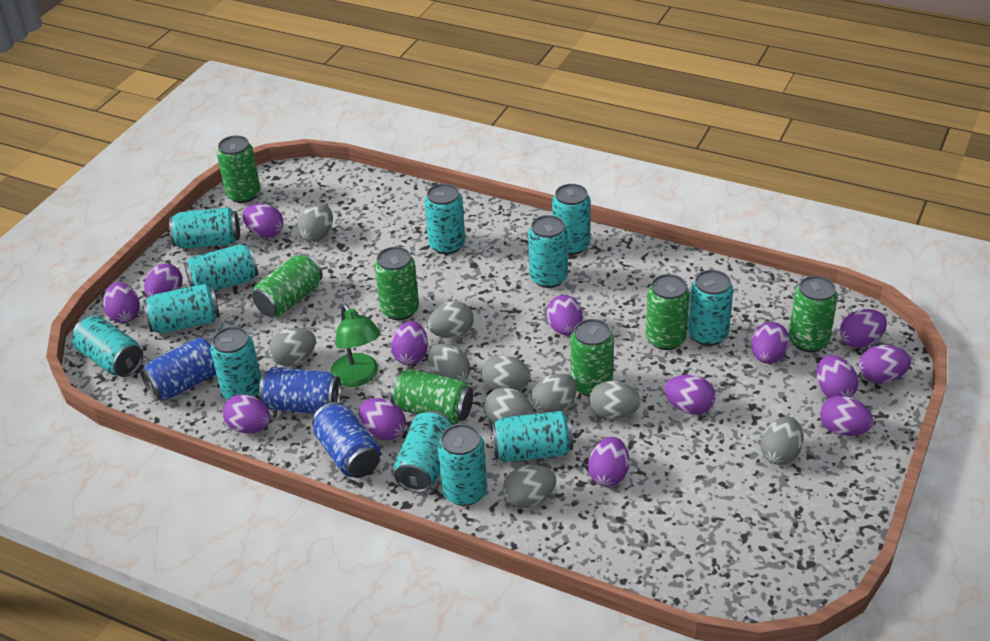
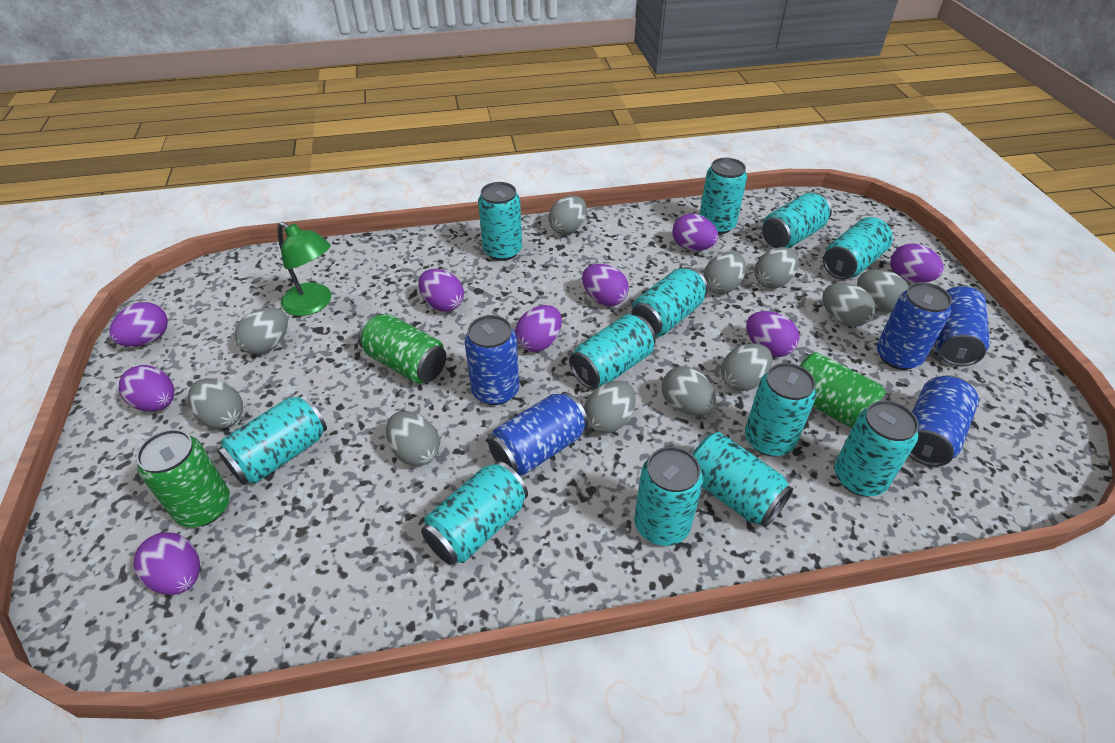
blue can: 3 -> 5
green can: 7 -> 3
grey egg: 10 -> 11
purple egg: 14 -> 9

